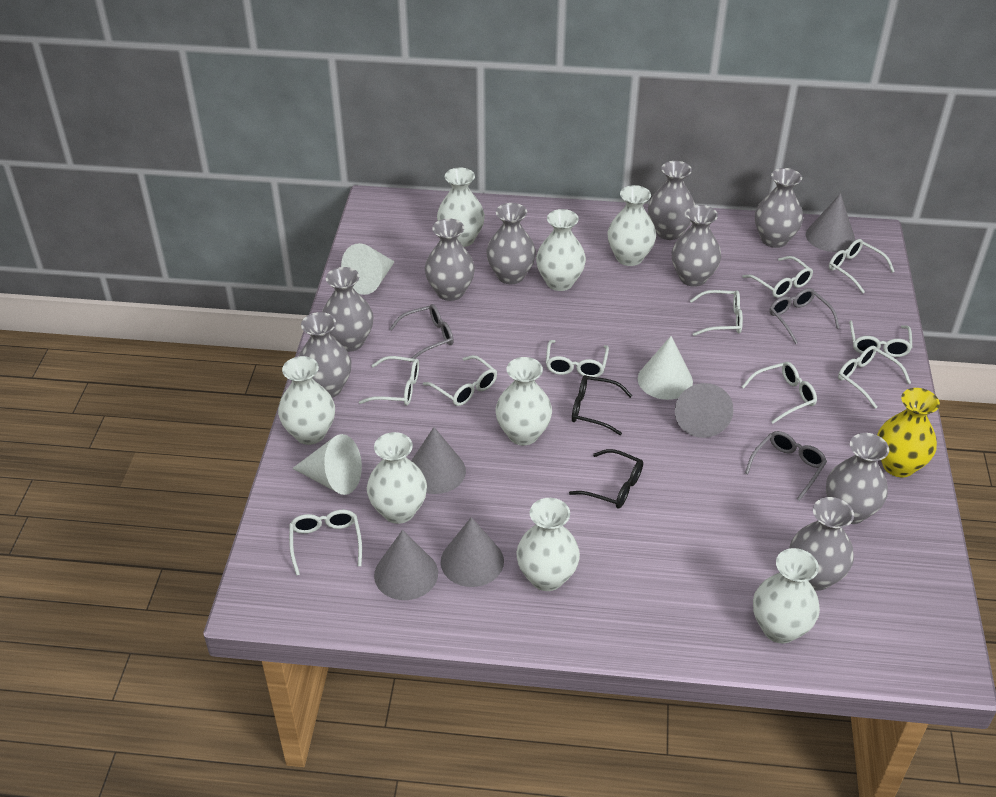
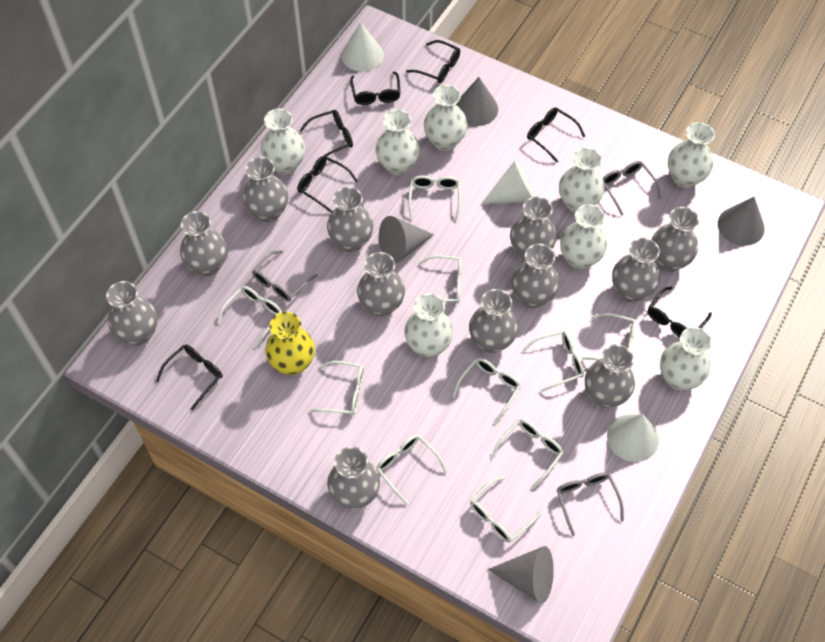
black glasses: 2 -> 7
grey cone: 5 -> 4
grey vase: 9 -> 12

